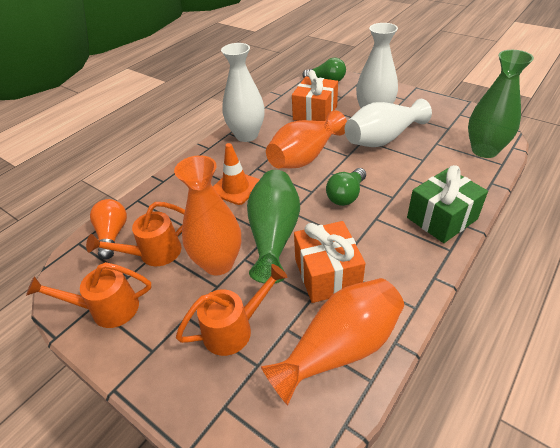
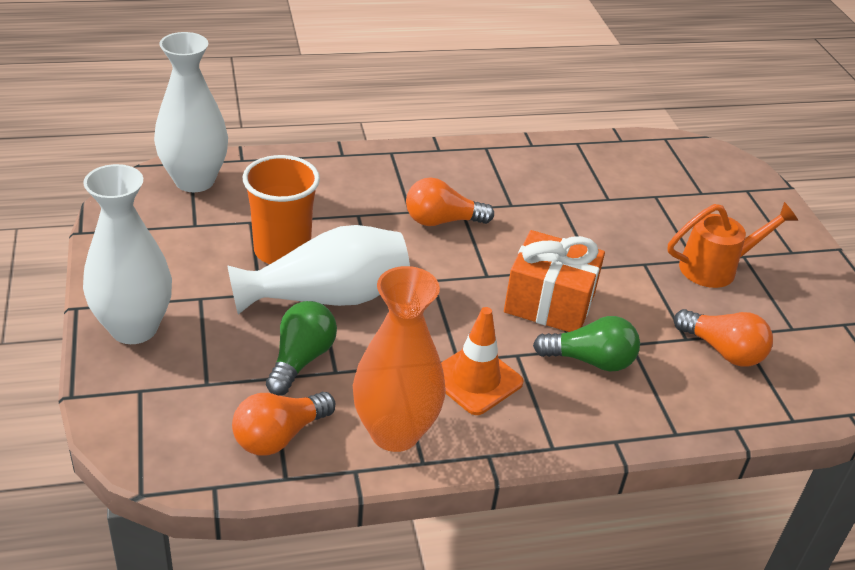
green gift: 1 -> 0
green vase: 2 -> 0
orange cup: 0 -> 1
orange gift: 2 -> 1
orange light bulb: 1 -> 3
orange vase: 3 -> 1
orange watering can: 3 -> 1

